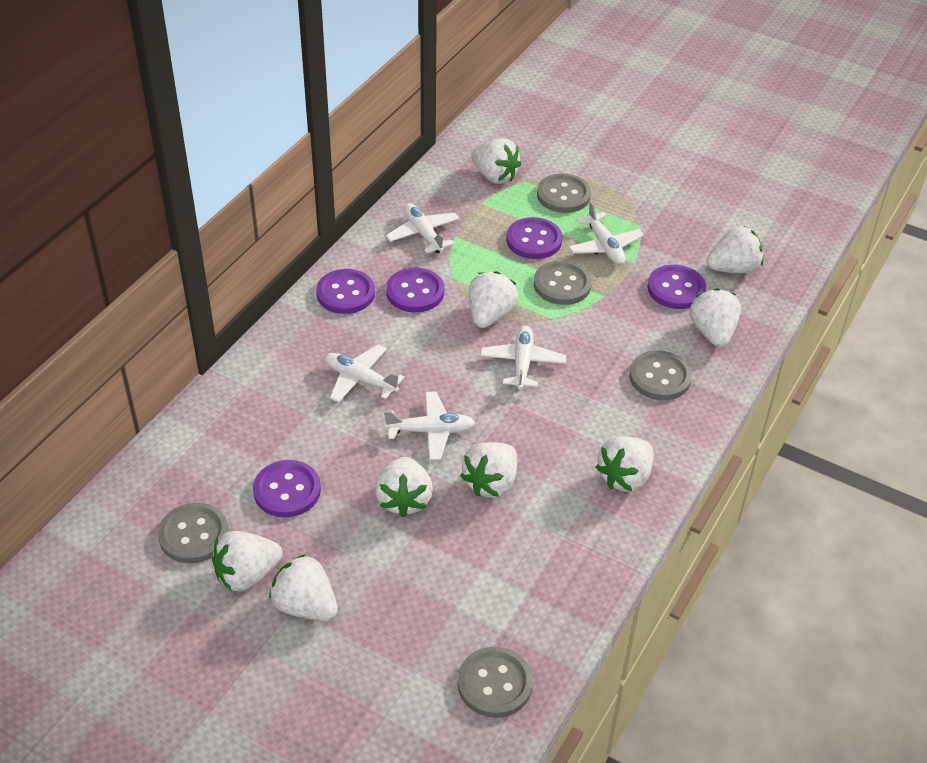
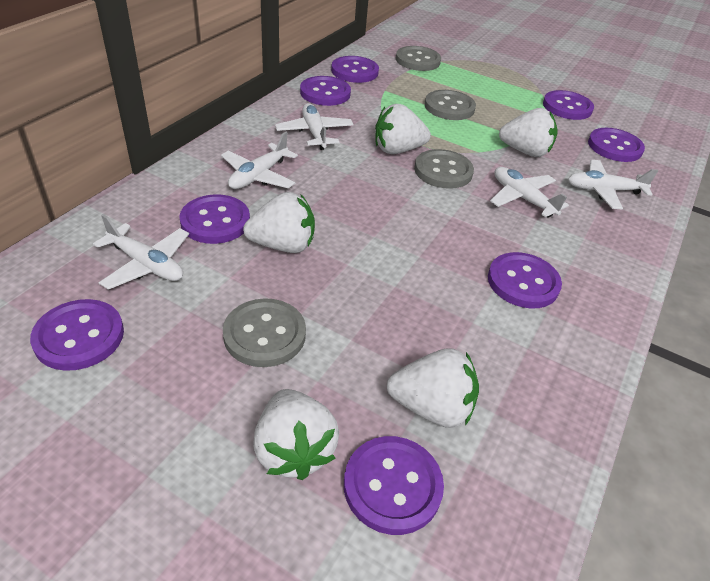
grey button: 5 -> 4
purple button: 5 -> 8
white strawberry: 9 -> 5

